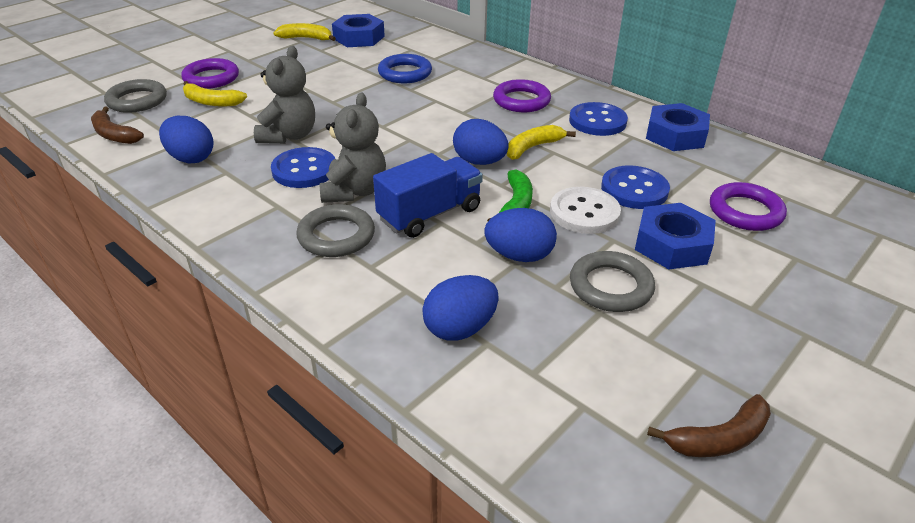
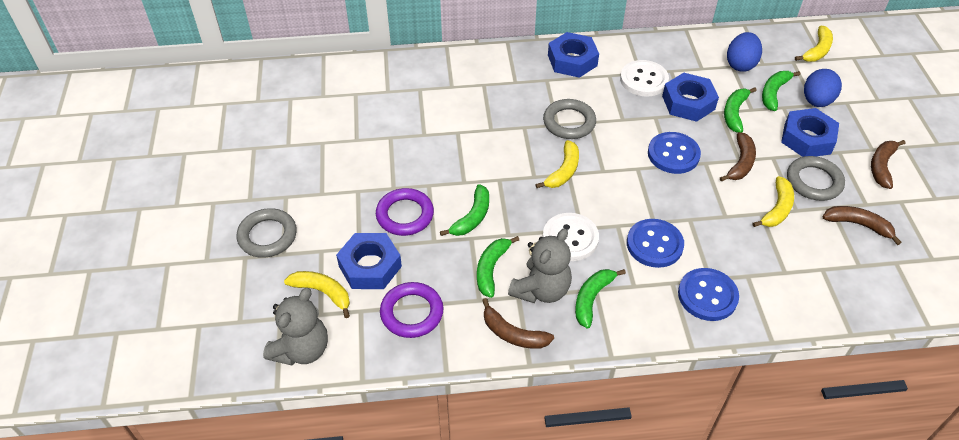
blue egg: 4 -> 2
blue nut: 3 -> 4
blue ring: 1 -> 0
blue truck: 1 -> 0
brown banana: 2 -> 4
green banana: 1 -> 5
purple ring: 3 -> 2
white button: 1 -> 2
yellow banana: 3 -> 4

